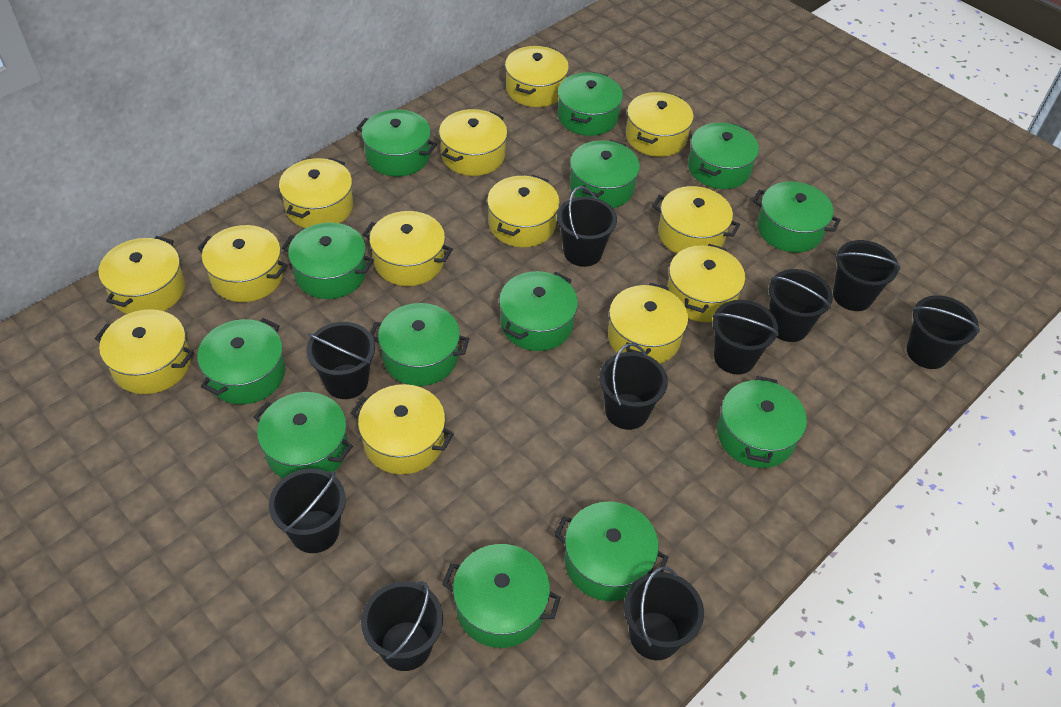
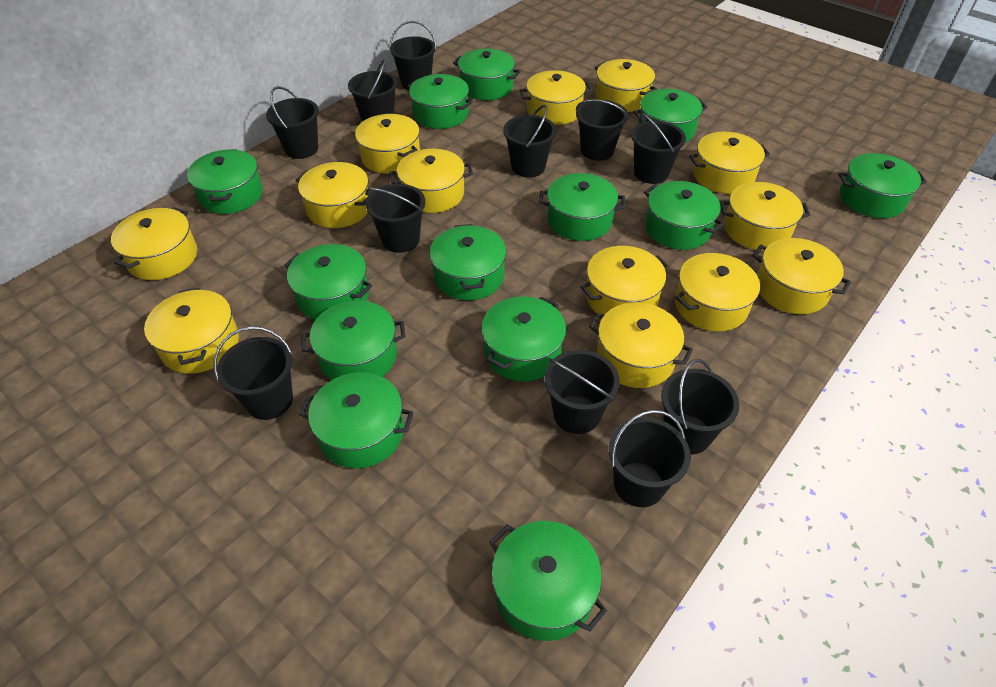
black bucket: 10 -> 11

